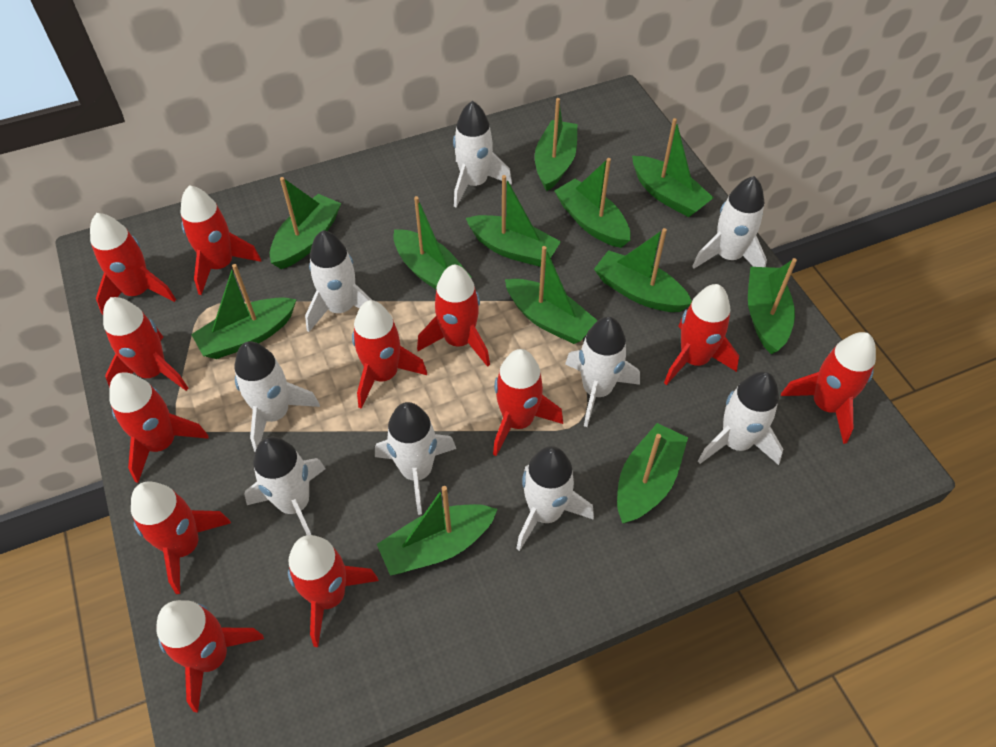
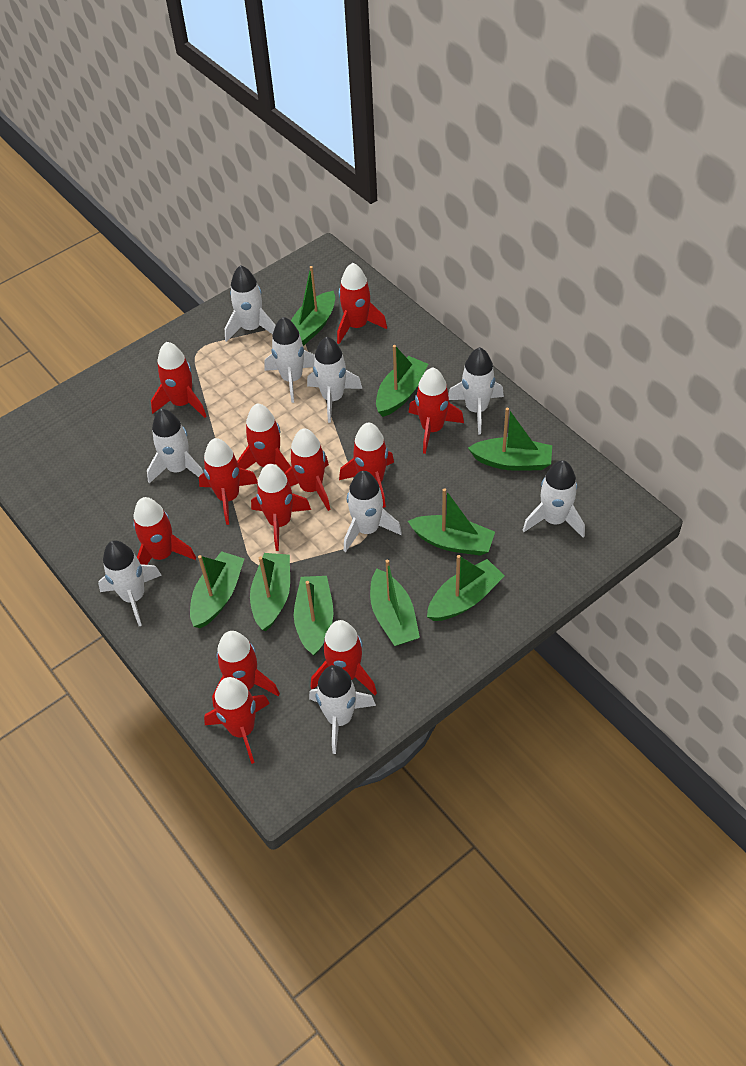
green boat: 12 -> 9

